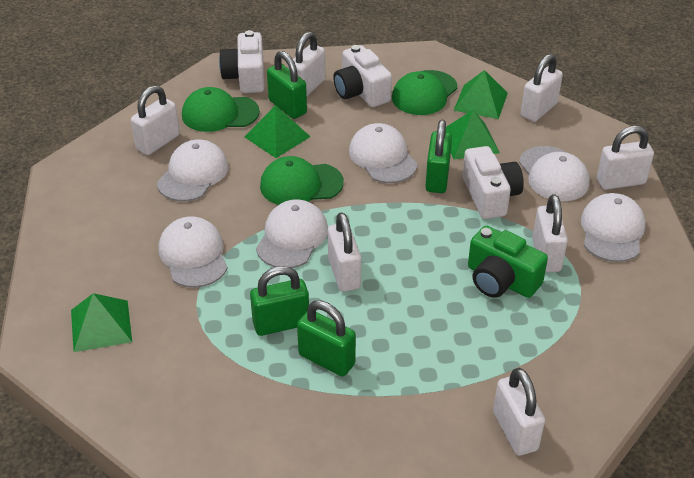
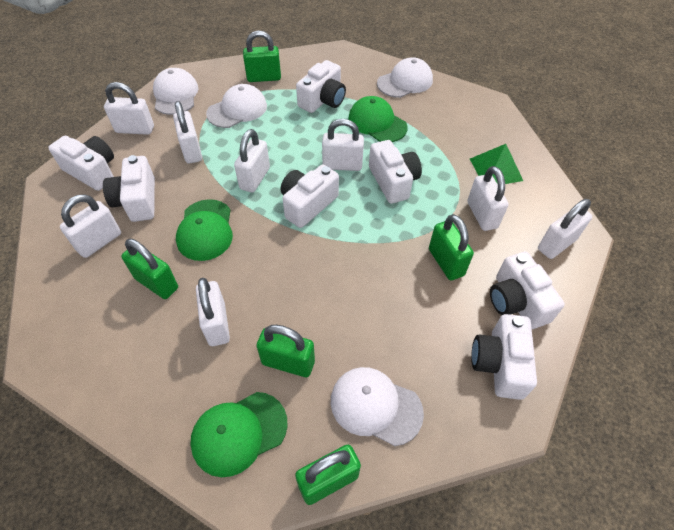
green camera: 1 -> 0
green padlock: 4 -> 5
green pyramid: 4 -> 1
white camera: 3 -> 7
white cap: 6 -> 4
white padlock: 7 -> 8

